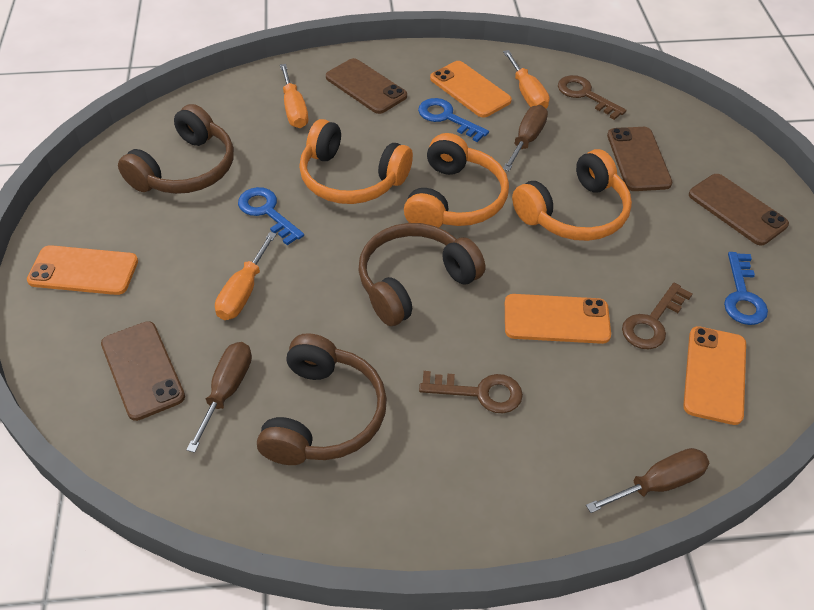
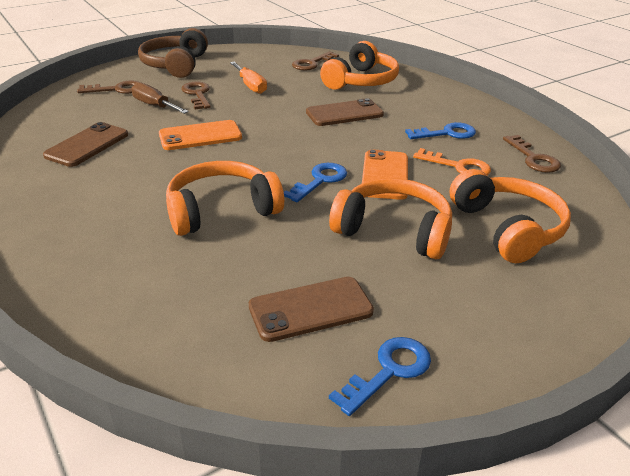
brown headphones: 3 -> 1
brown key: 3 -> 4
brown phone: 4 -> 3
brown screwdriver: 3 -> 1
orange headphones: 3 -> 4
orange key: 0 -> 1
orange phone: 4 -> 2
orange screwdriver: 3 -> 1

